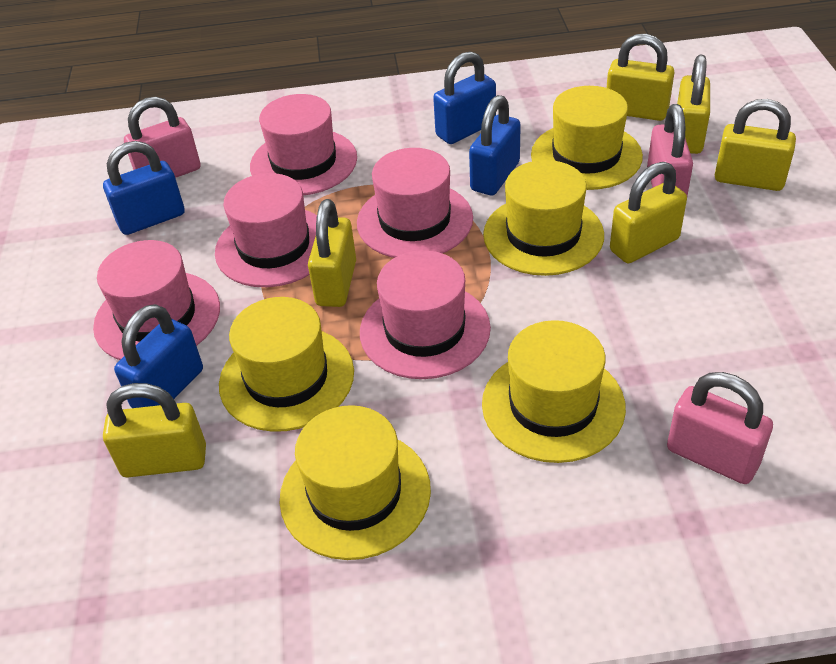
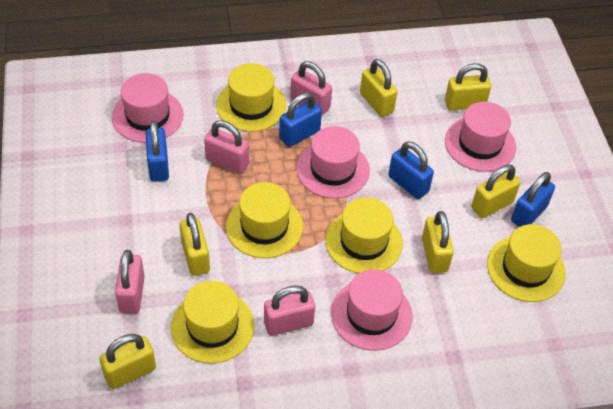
pink hat: 5 -> 4
pink padlock: 3 -> 4

